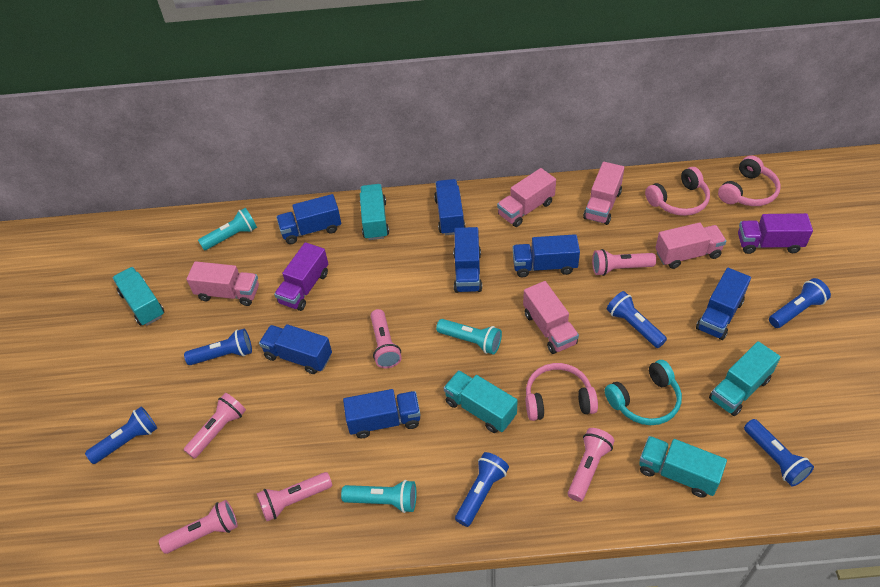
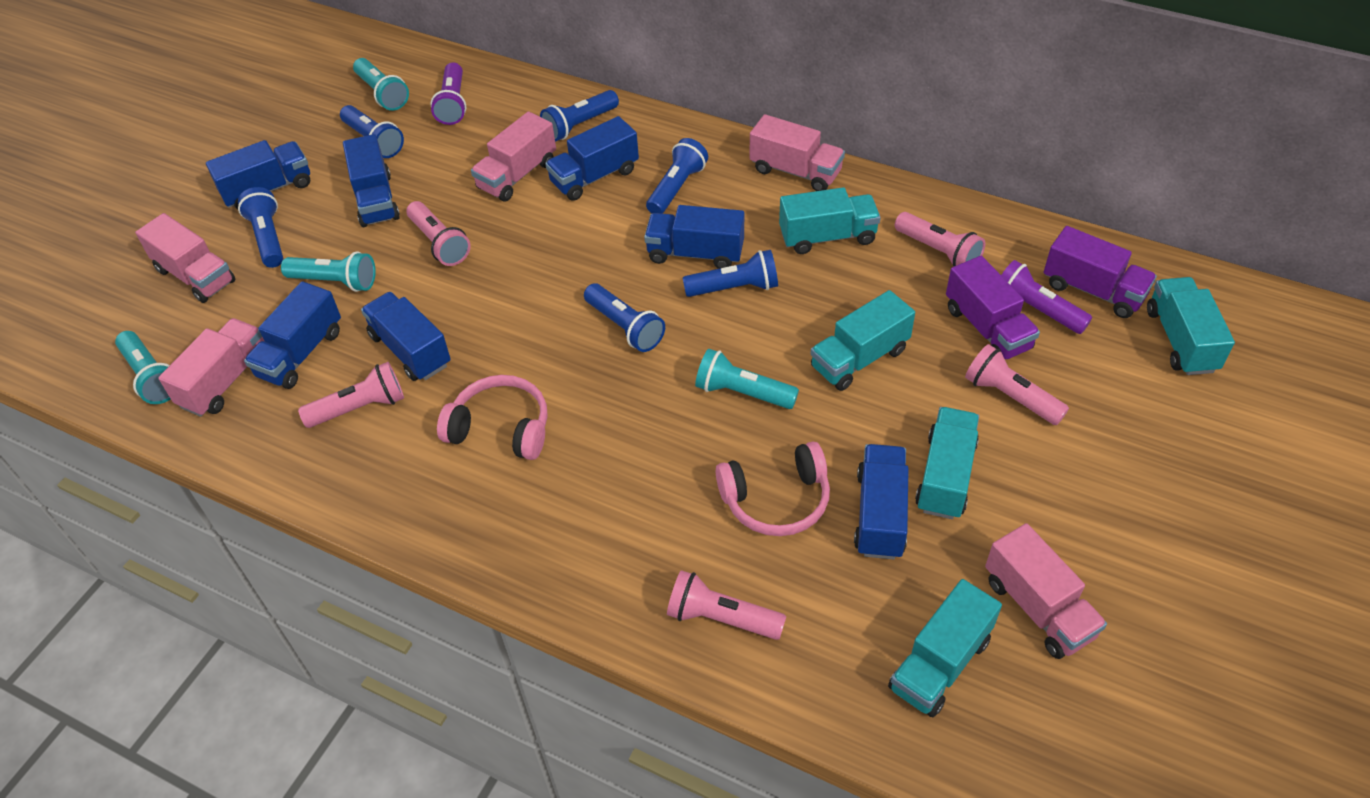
pink flashlight: 6 -> 5
pink headphones: 3 -> 2
purple flashlight: 0 -> 2
turquoise flashlight: 3 -> 4
turquoise headphones: 1 -> 0

